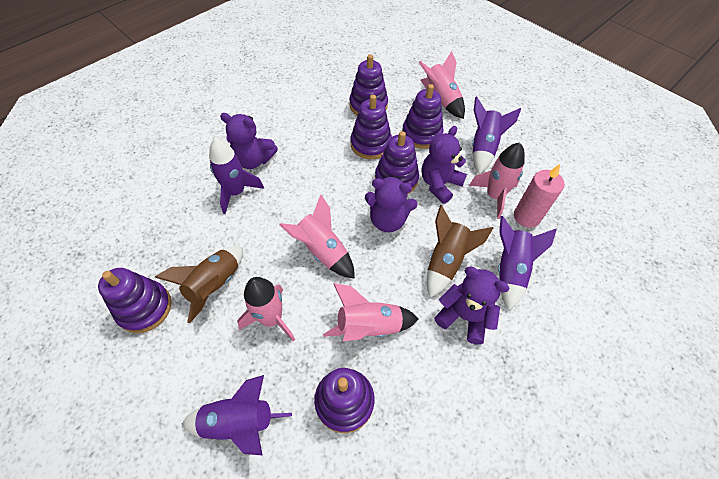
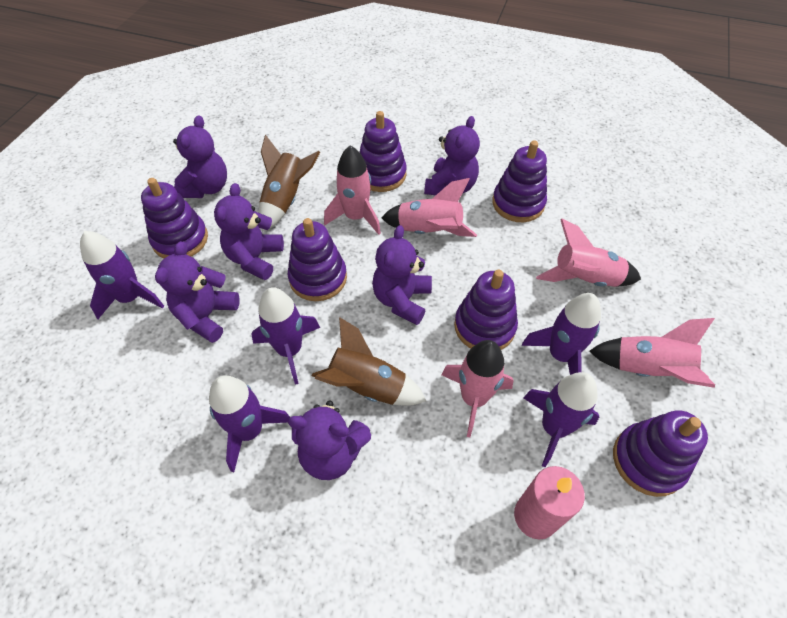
purple rocket: 4 -> 5
purple teddy bear: 4 -> 6

